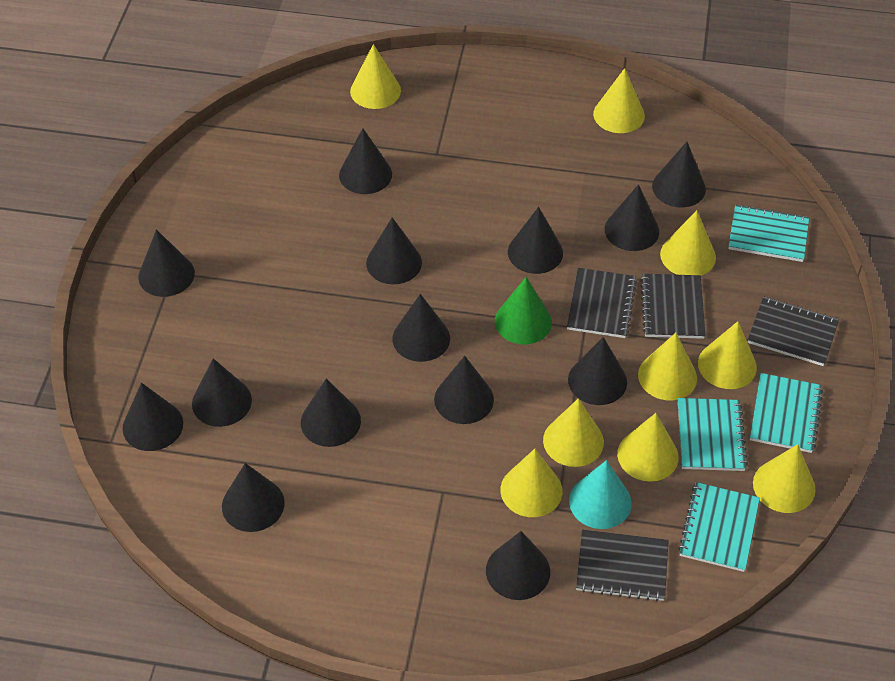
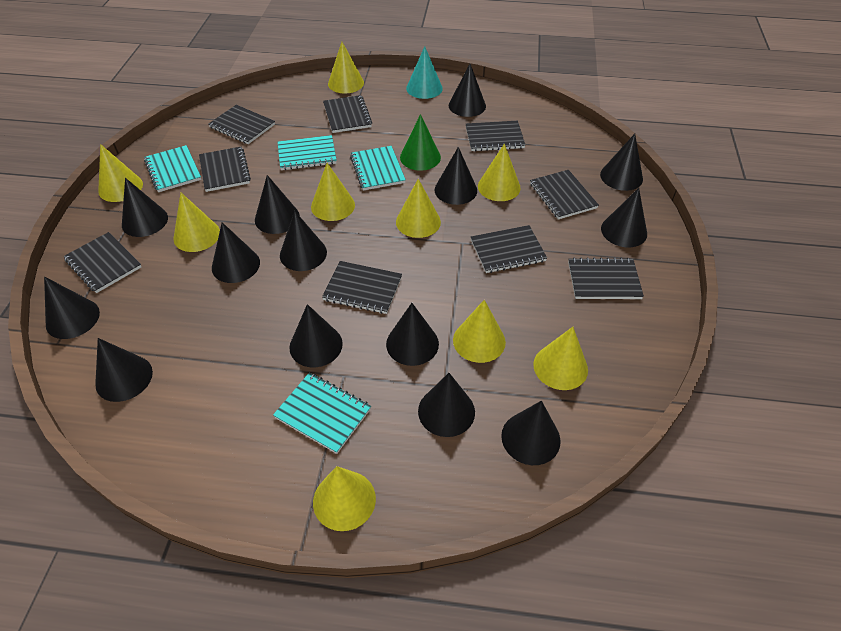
black notebook: 4 -> 9

